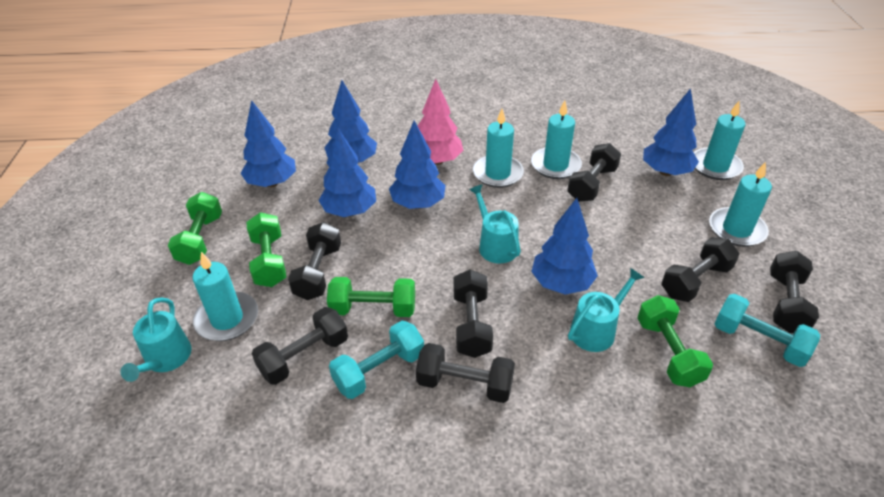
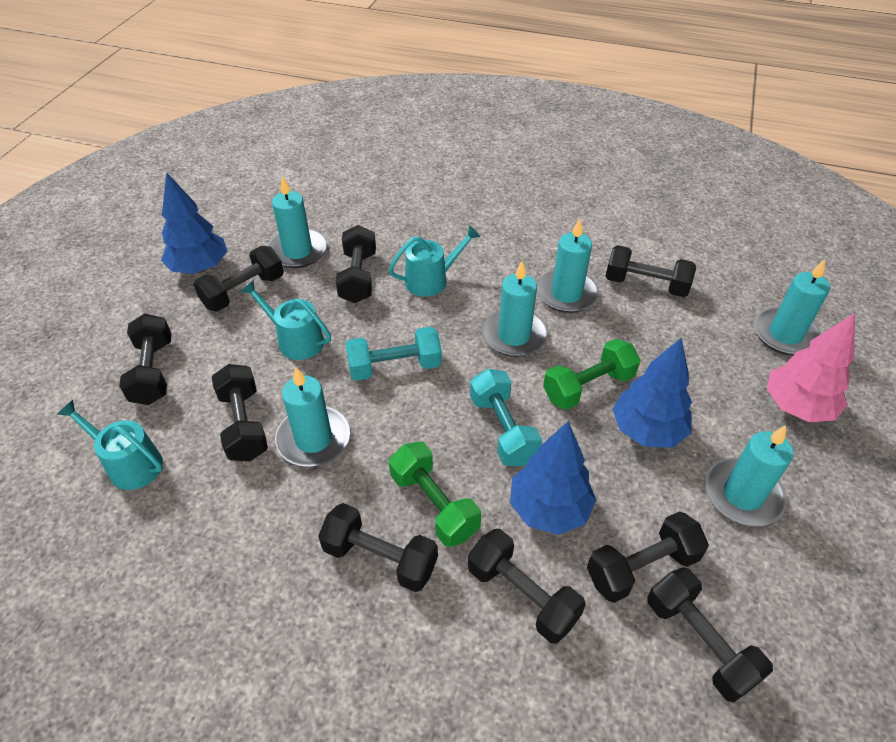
black dumbbell: 7 -> 9
blue tree: 6 -> 3
green dumbbell: 4 -> 2
turquoise candle: 5 -> 6

